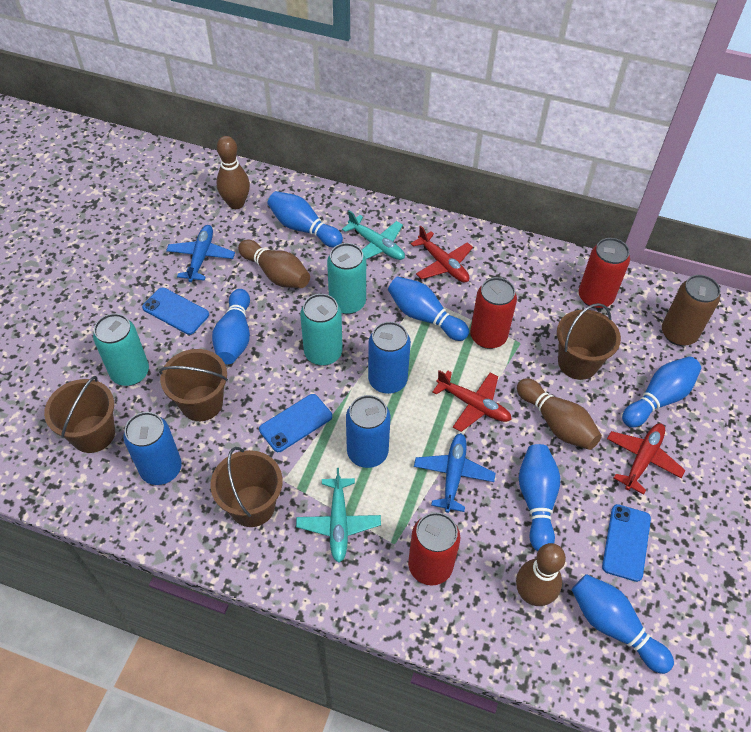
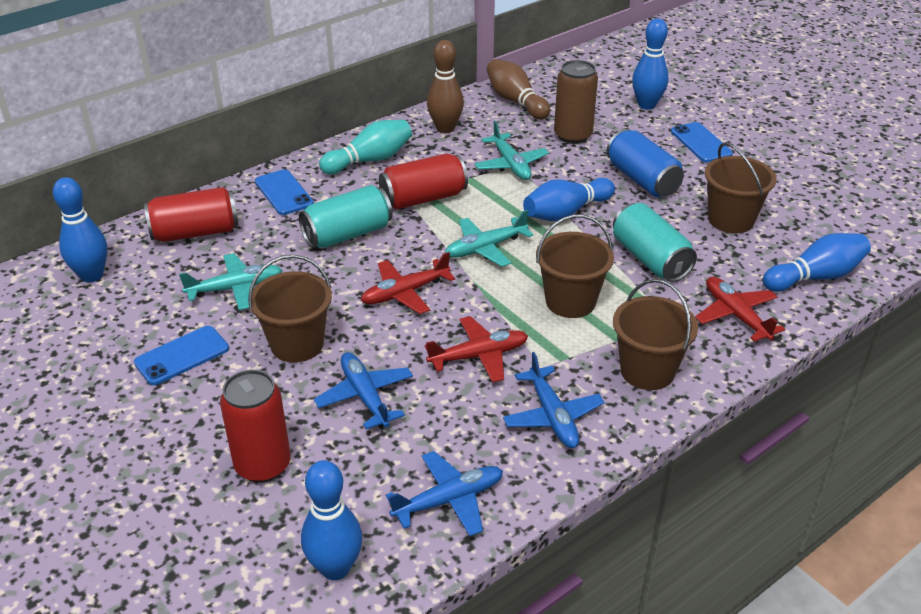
blue bowling pin: 6 -> 5
blue can: 3 -> 1
blue plane: 2 -> 3
brown bowling pin: 4 -> 2
turquoise bowling pin: 0 -> 1
turquoise can: 3 -> 2
turquoise plane: 2 -> 3

